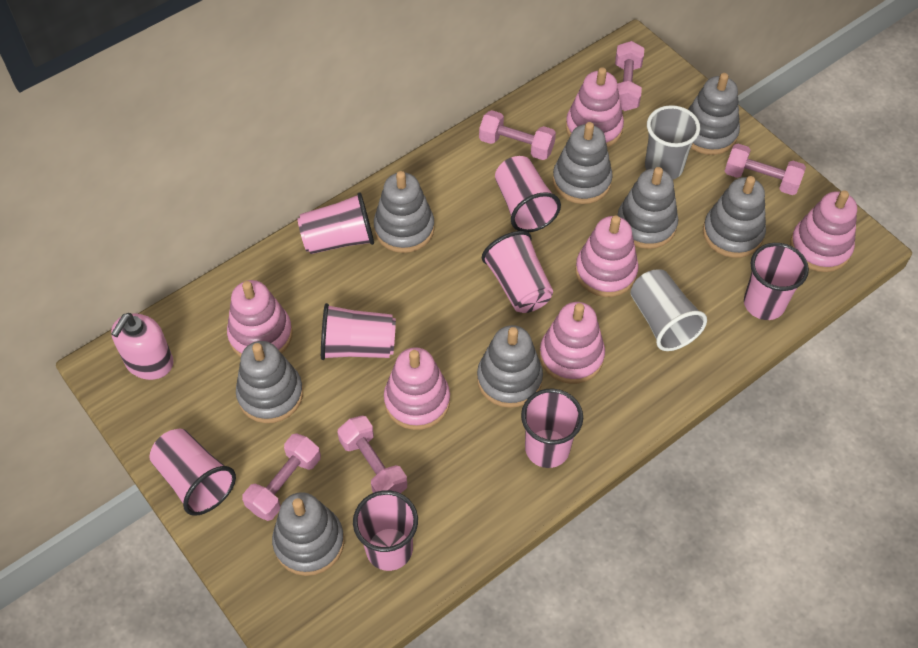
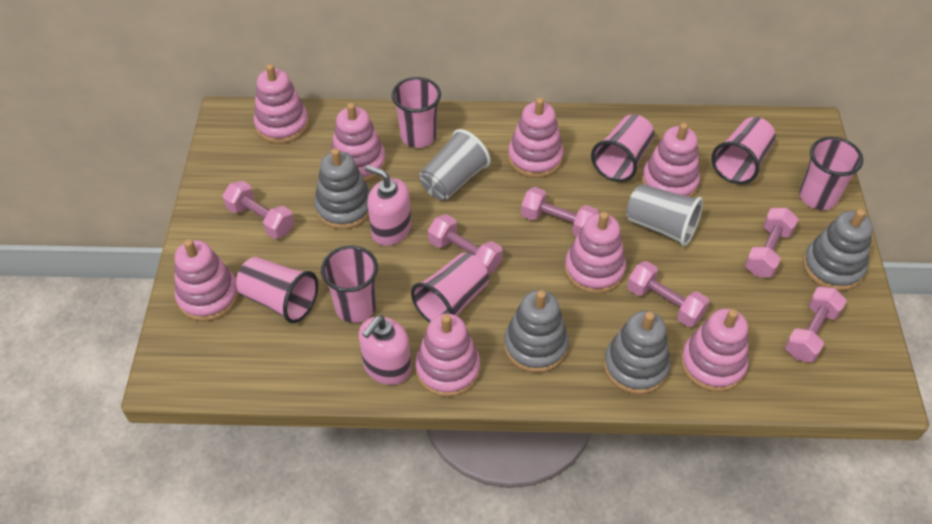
grey stacking toy: 8 -> 4
pink cup: 8 -> 7
pink dumbbell: 5 -> 6
pink soap dispenser: 1 -> 2
pink stacking toy: 6 -> 8

